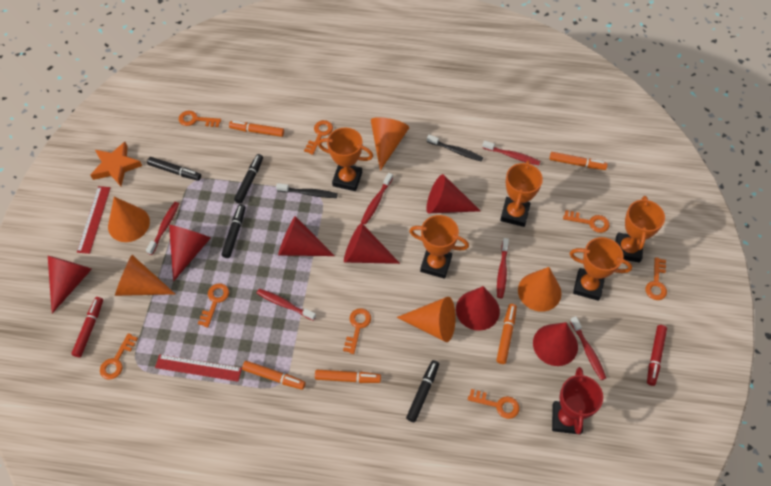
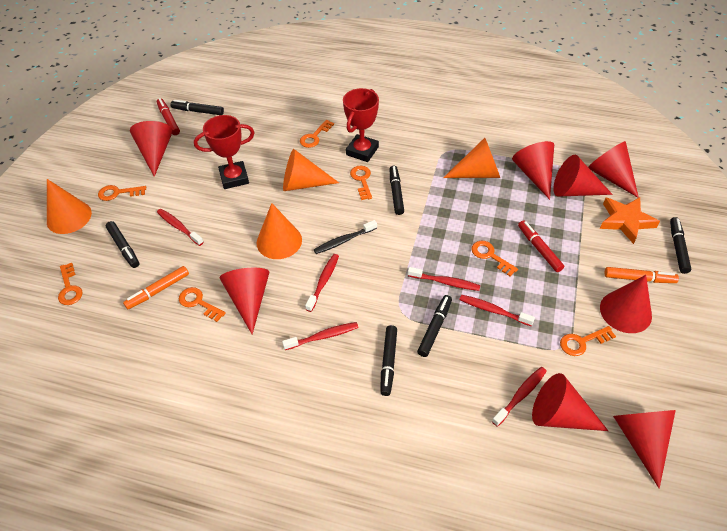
black marker: 4 -> 6
black toothbrush: 2 -> 1
orange cone: 5 -> 4
orange key: 8 -> 7
orange marker: 5 -> 2
orange trophy: 5 -> 0
red cone: 7 -> 8
red ruler: 2 -> 0
red trophy: 1 -> 2

